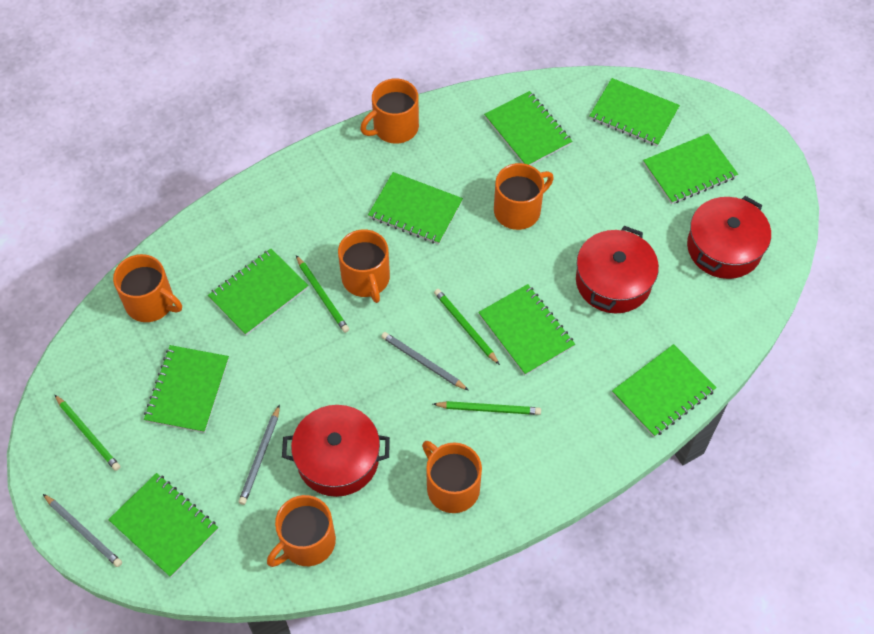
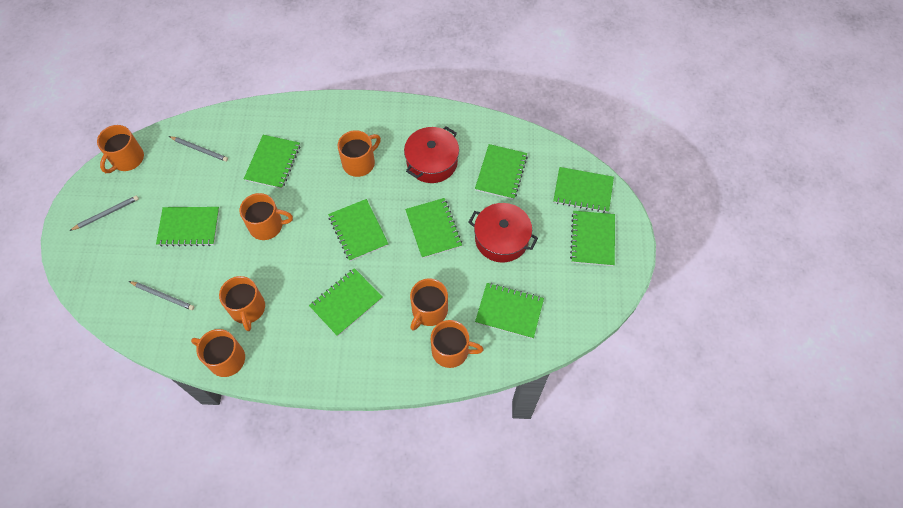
green pencil: 4 -> 0
orange mug: 6 -> 7
red pot: 3 -> 2

